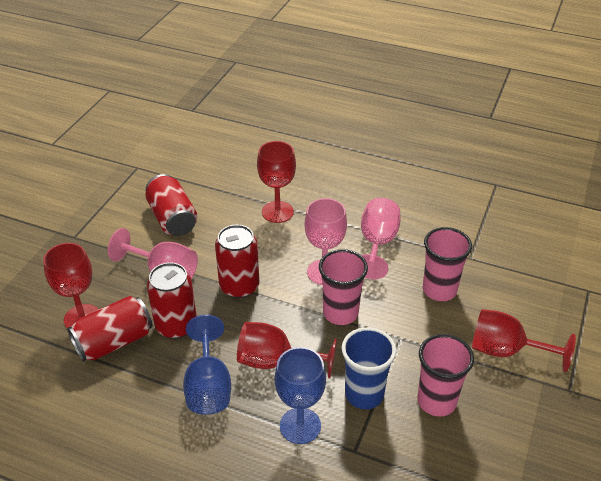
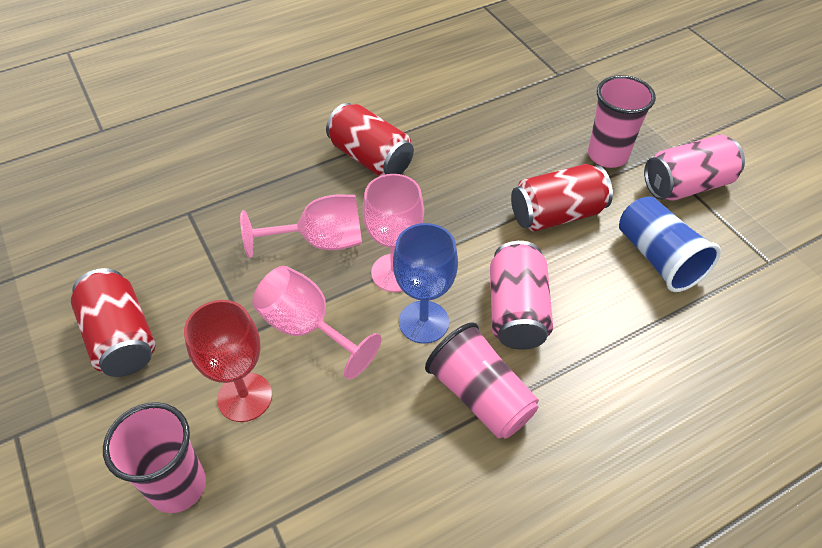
blue goblet: 2 -> 1
pink can: 0 -> 2
red can: 4 -> 3
red goblet: 4 -> 1

